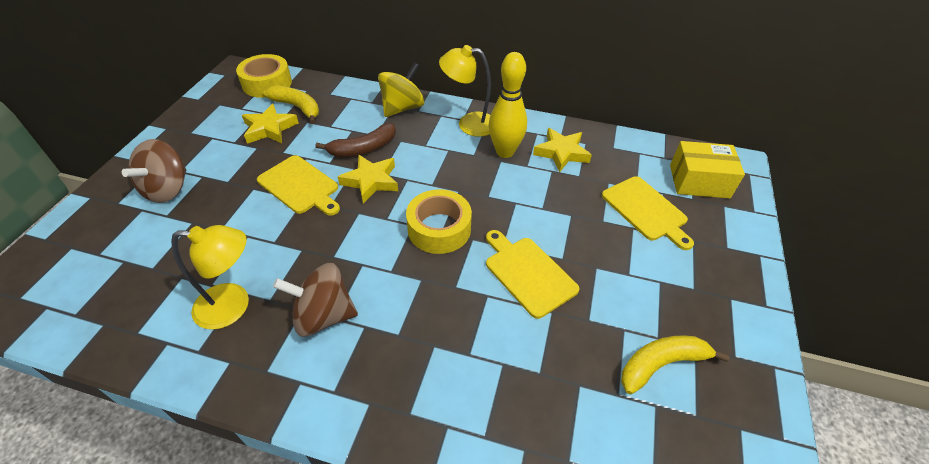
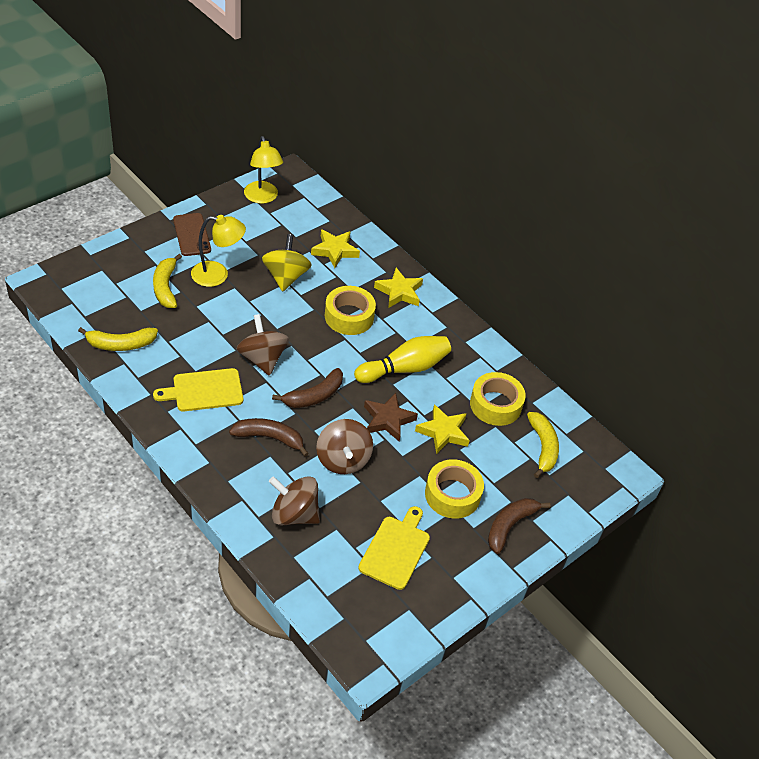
brown banana: 1 -> 3
brown phone: 0 -> 1
brown spinning top: 2 -> 3
brown star: 0 -> 1
yellow banana: 2 -> 3
yellow box: 1 -> 0
yellow cutting board: 3 -> 2
yellow tape: 2 -> 3

